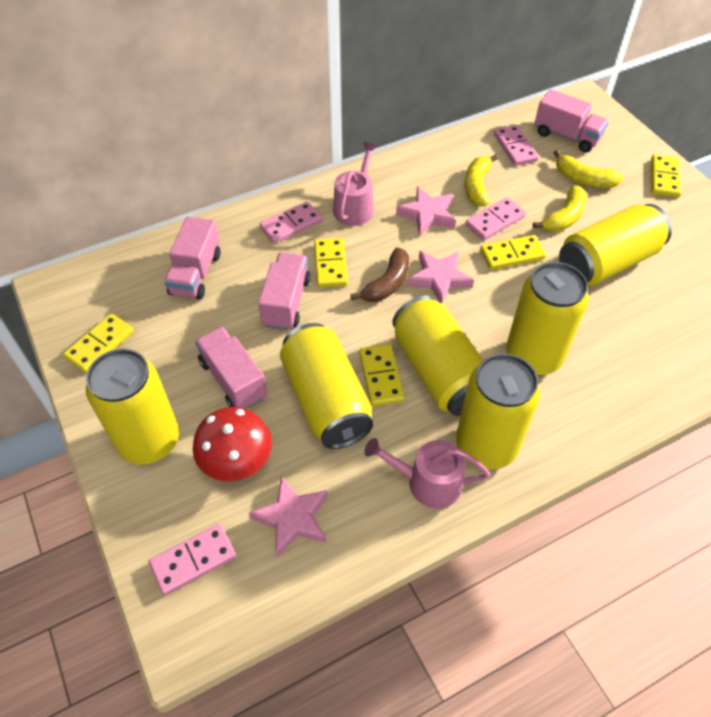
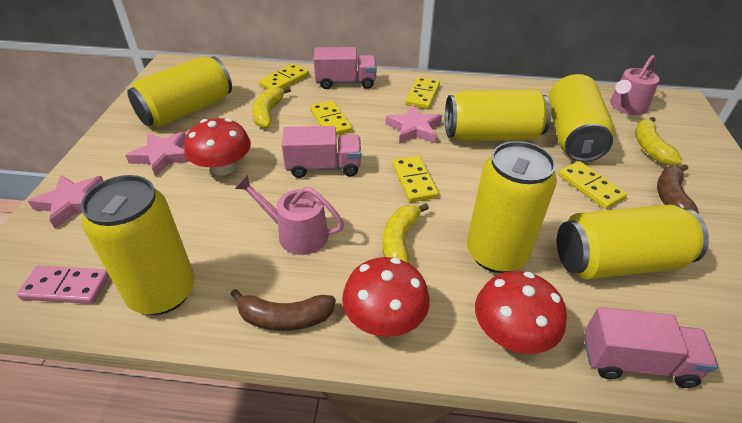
brown banana: 1 -> 2
pink domino: 4 -> 1
pink truck: 4 -> 3
red mushroom: 1 -> 3

